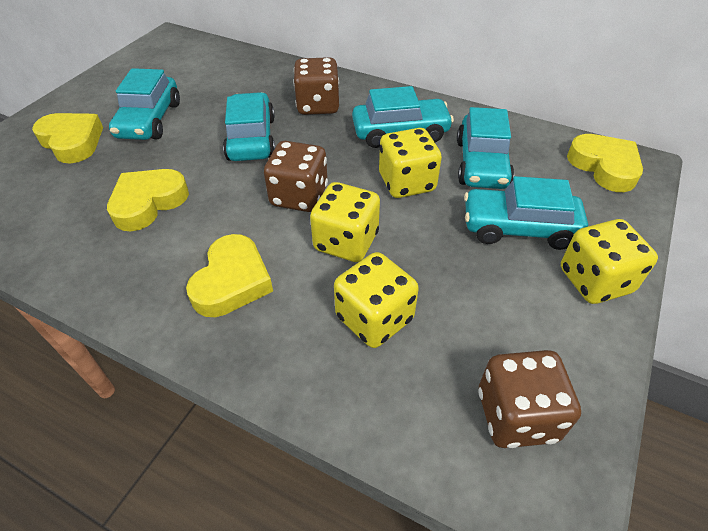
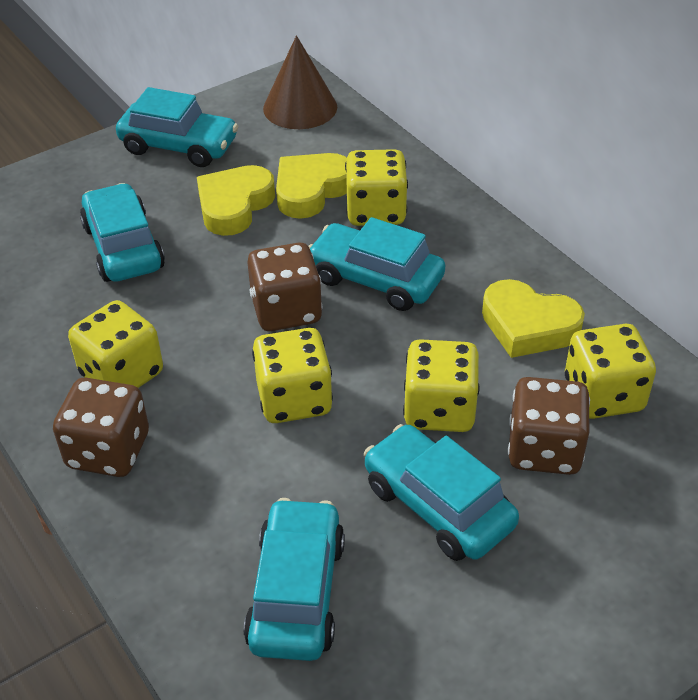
brown cone: 0 -> 1
yellow dice: 4 -> 5
yellow heart: 4 -> 3

